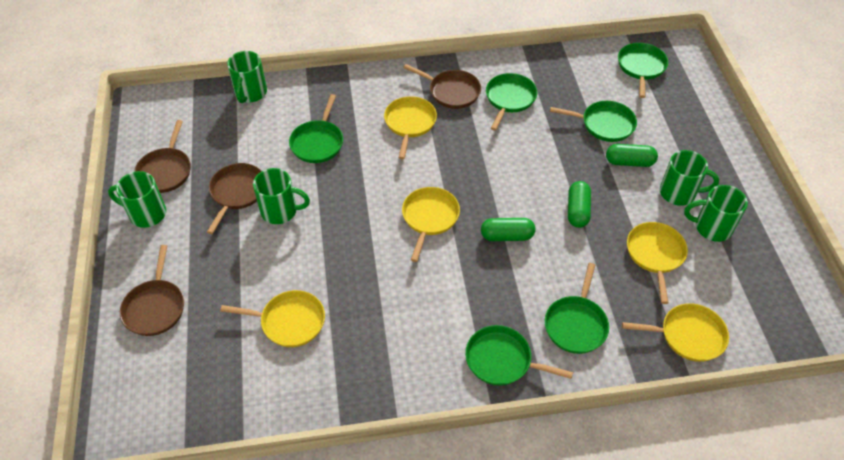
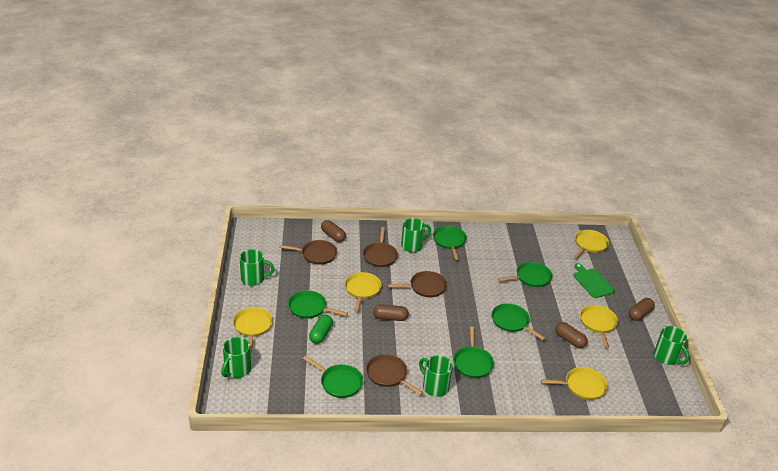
brown capsule: 0 -> 4
green capsule: 3 -> 1
green cutting board: 0 -> 1

